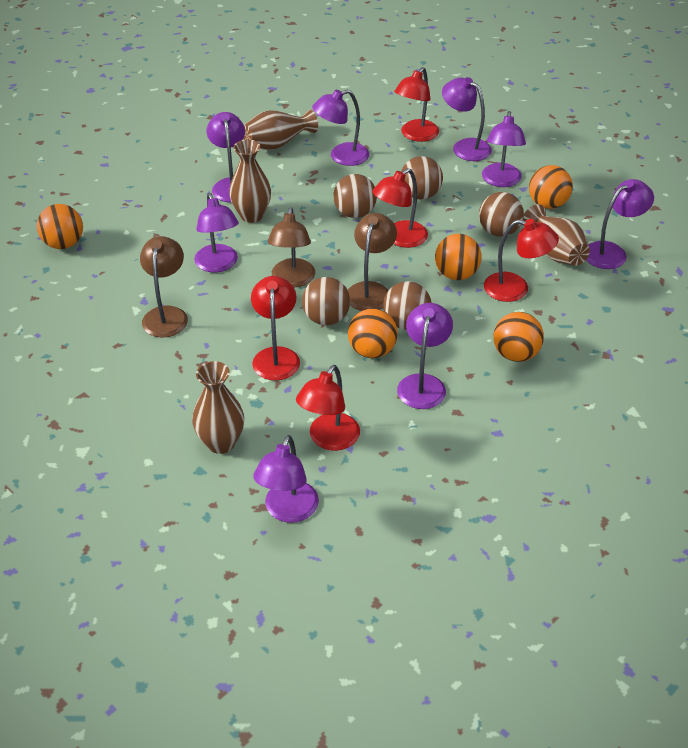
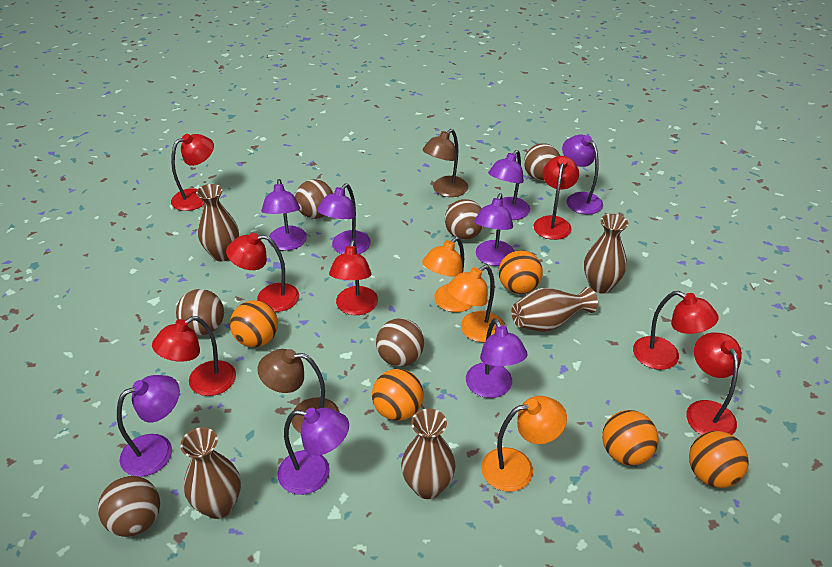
brown ball: 5 -> 6
brown lamp: 3 -> 2
brown vase: 4 -> 5
orange lamp: 0 -> 3
red lamp: 5 -> 7

